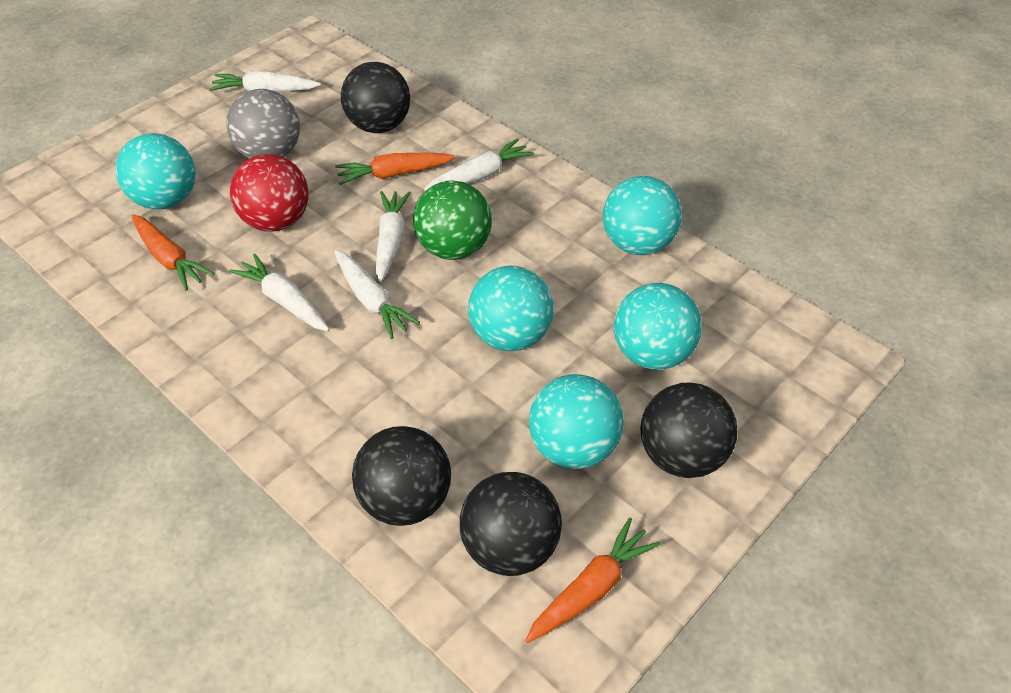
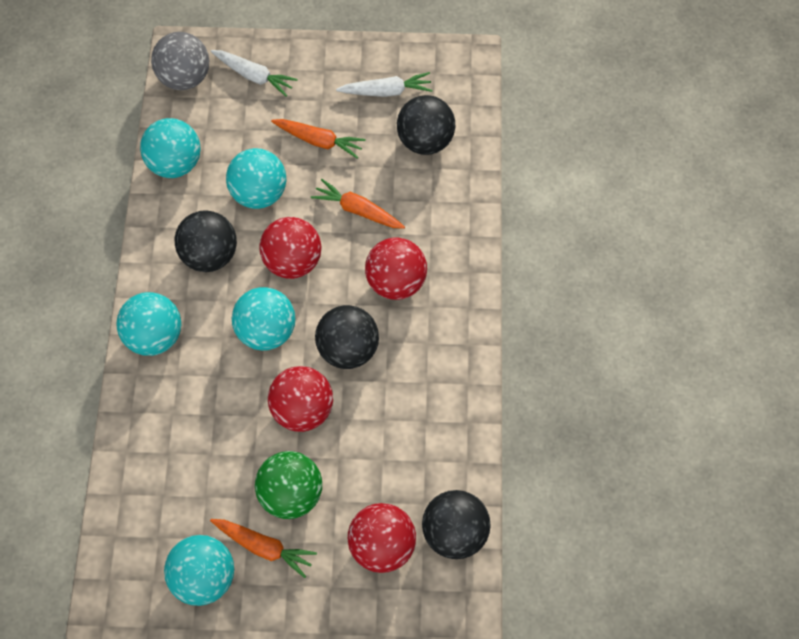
red ball: 1 -> 4
white carrot: 5 -> 2

